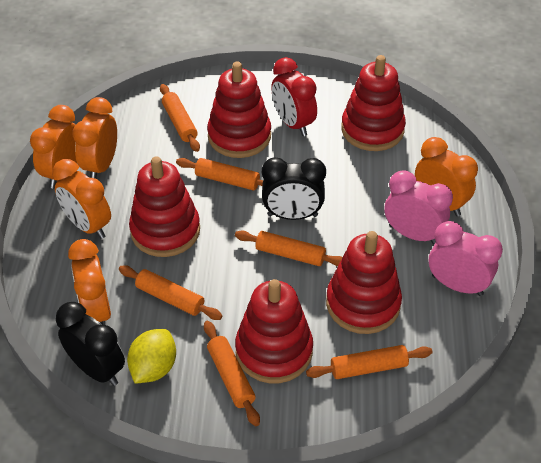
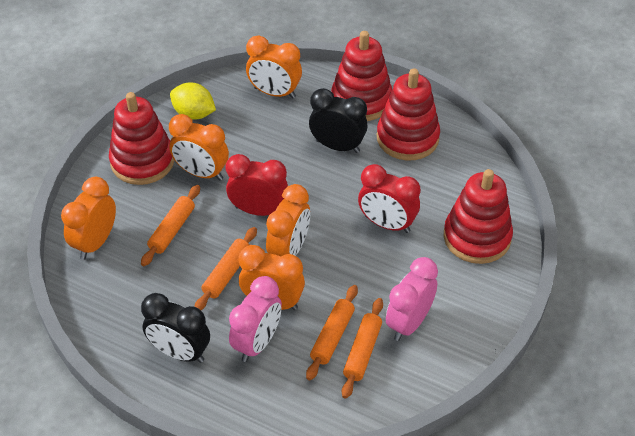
orange rolling pin: 6 -> 4
red clock: 1 -> 2
red stacking toy: 5 -> 4

